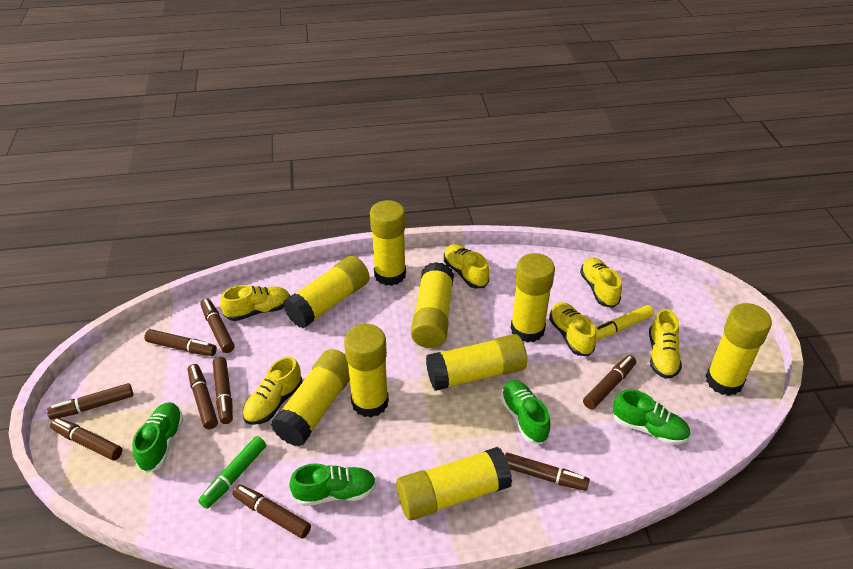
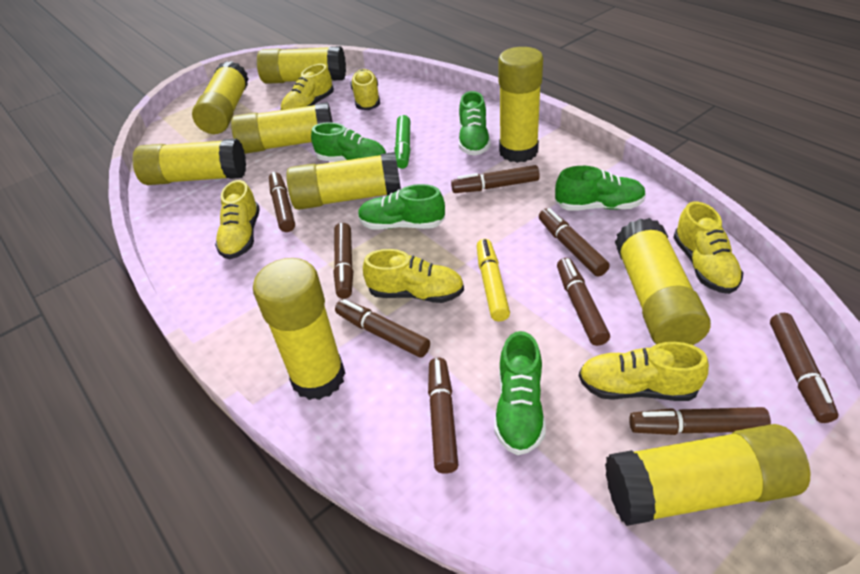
green shoe: 4 -> 5

